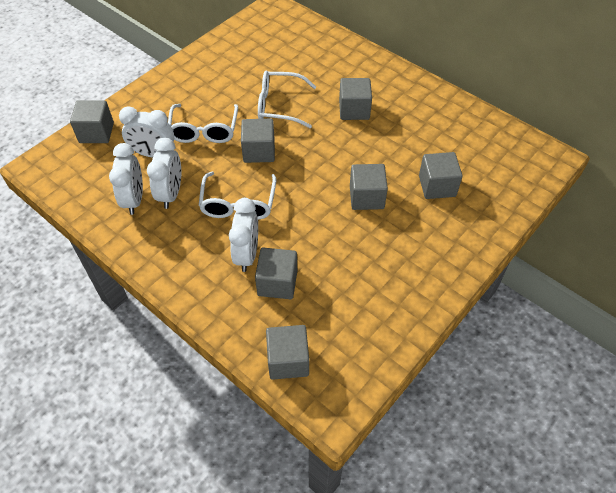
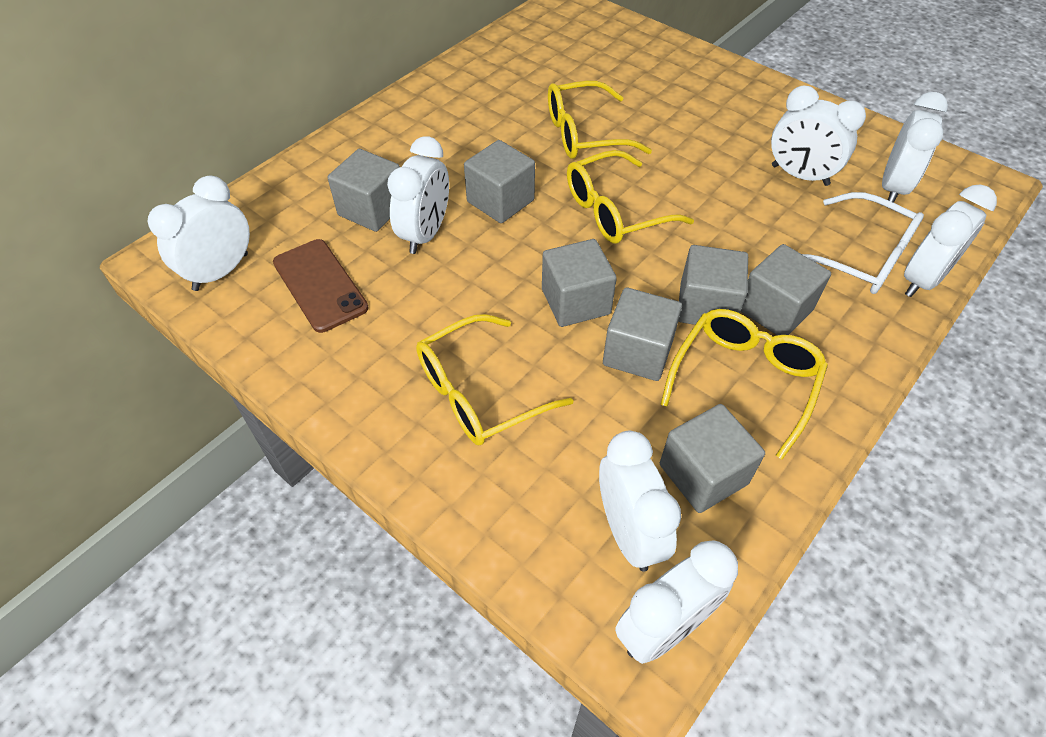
brown phone: 0 -> 1
white clock: 4 -> 7
white glasses: 3 -> 1
yellow glasses: 0 -> 4

